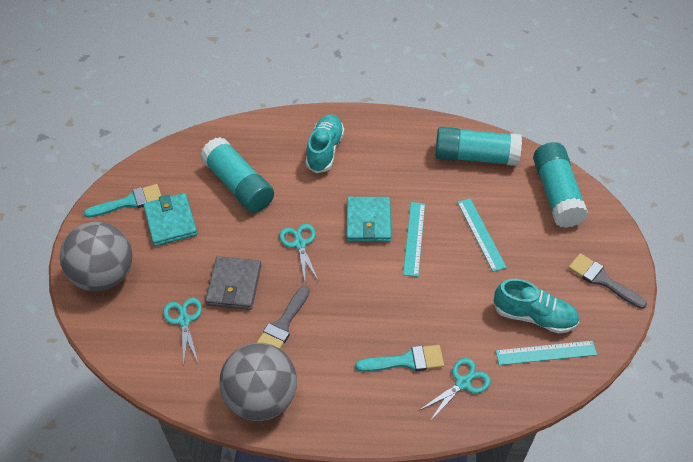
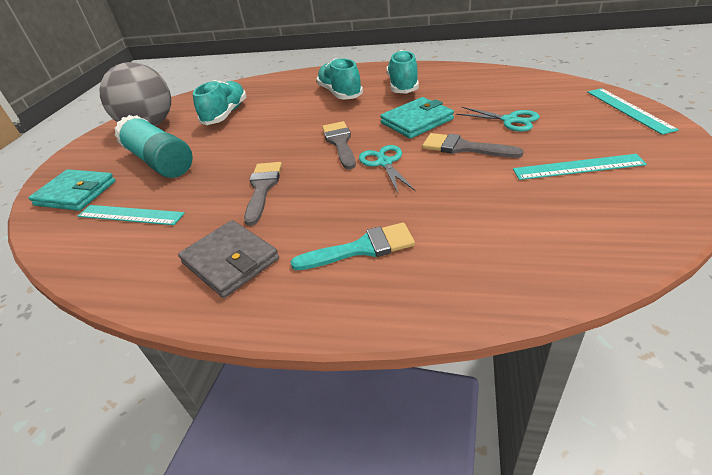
grey ball: 2 -> 1
grey brush: 2 -> 3
turquoise brush: 2 -> 1
turquoise glue stick: 3 -> 1
turquoise scissors: 3 -> 2
turquoise shoe: 2 -> 3

